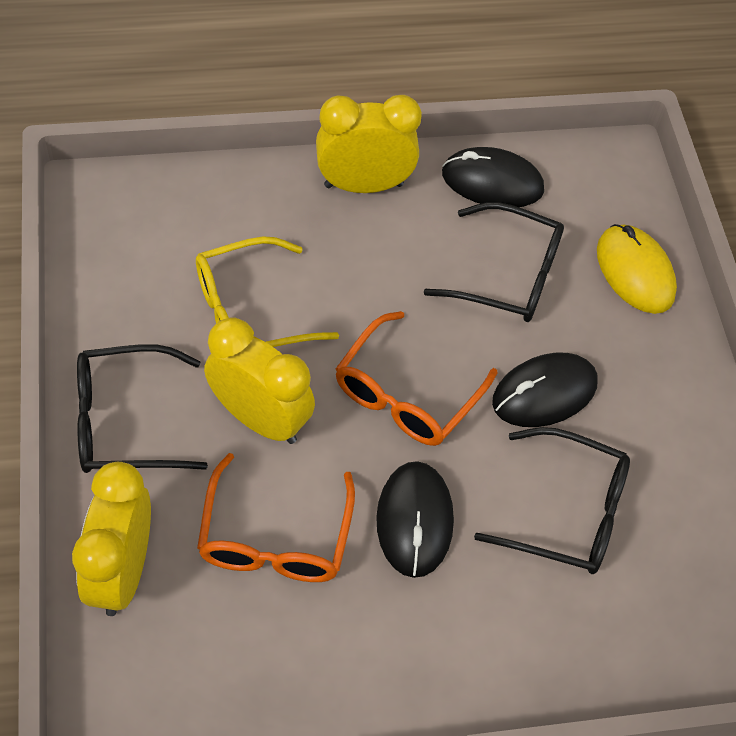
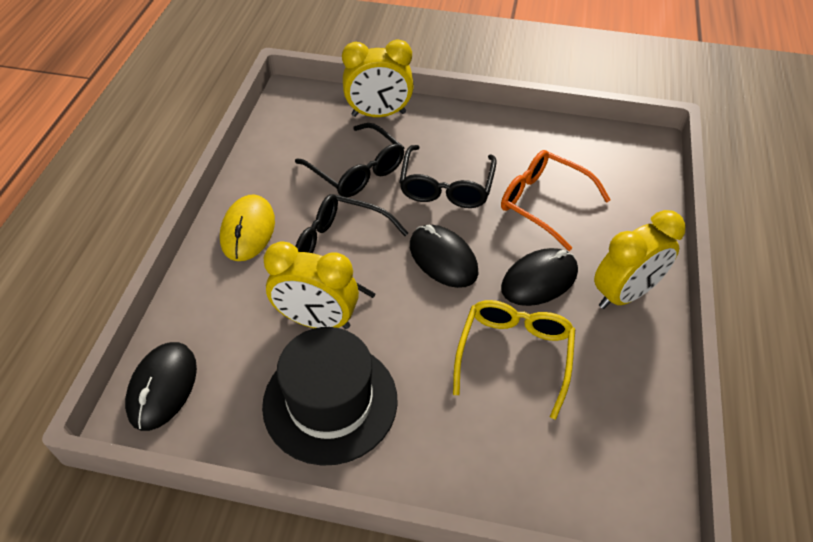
black hat: 0 -> 1
orange glasses: 2 -> 1

